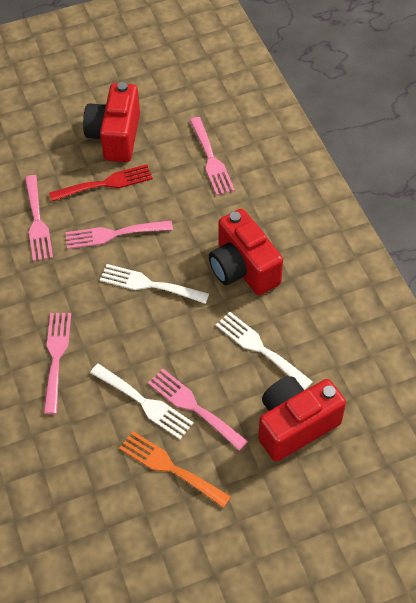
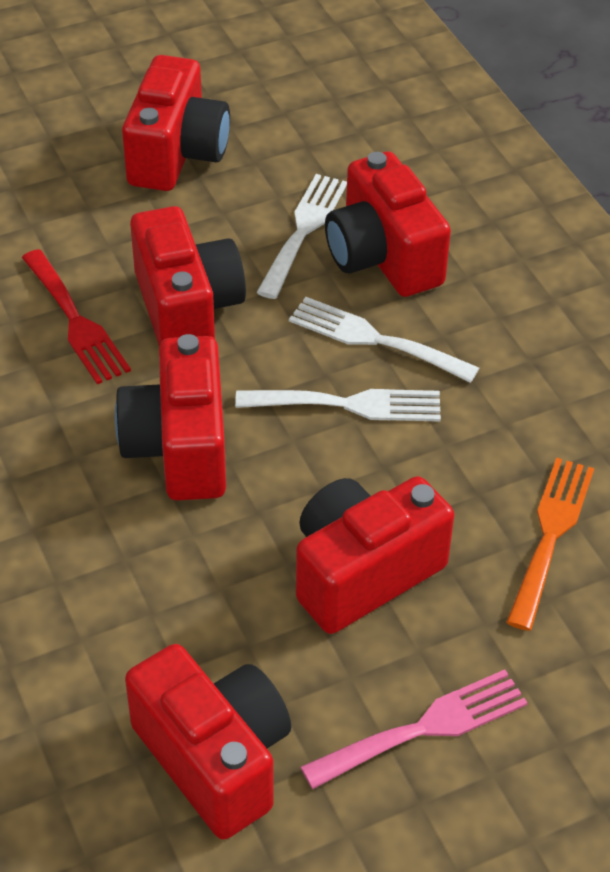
pink fork: 5 -> 1
red camera: 3 -> 6

